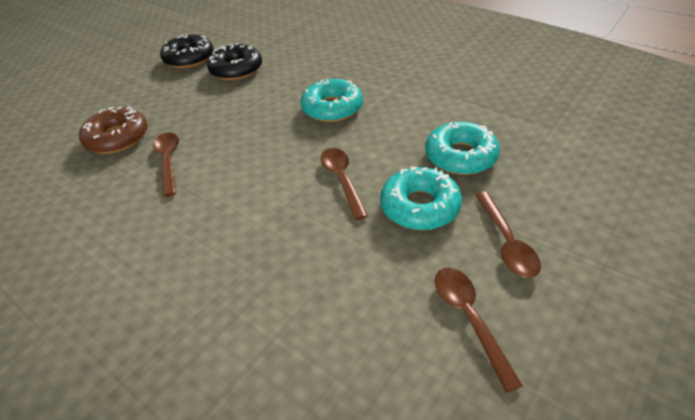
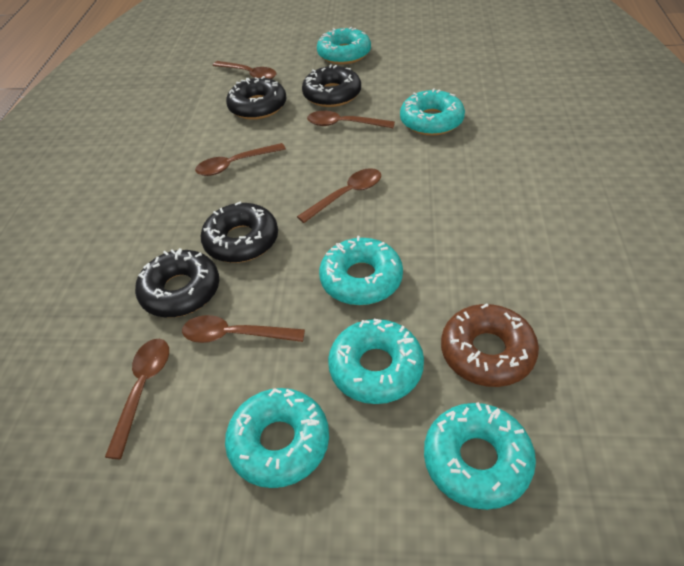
black donut: 2 -> 4
brown spoon: 4 -> 6
turquoise donut: 3 -> 6

